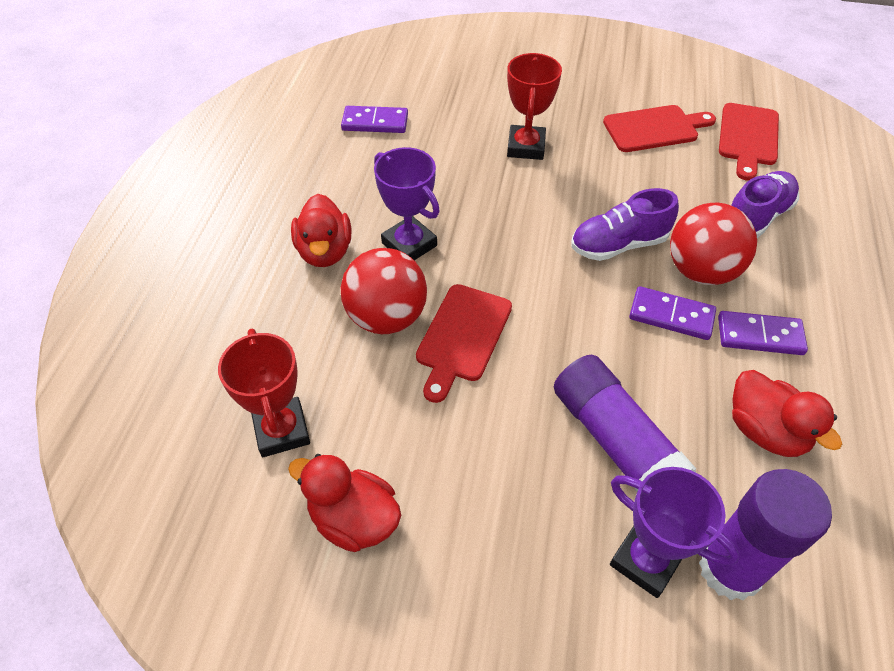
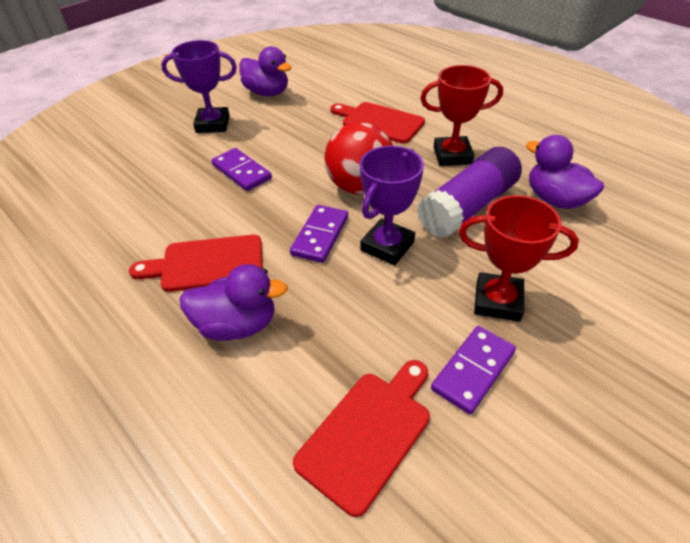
purple duck: 0 -> 3
purple glue stick: 2 -> 1
purple shoe: 2 -> 0
red ball: 2 -> 1
red duck: 3 -> 0

